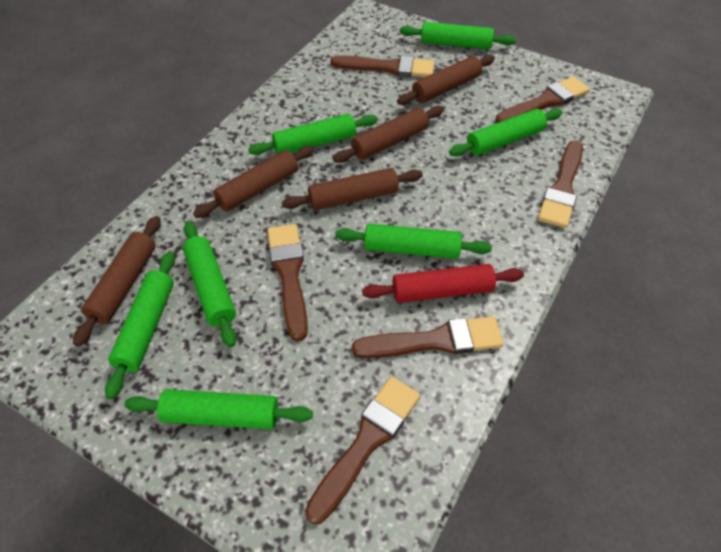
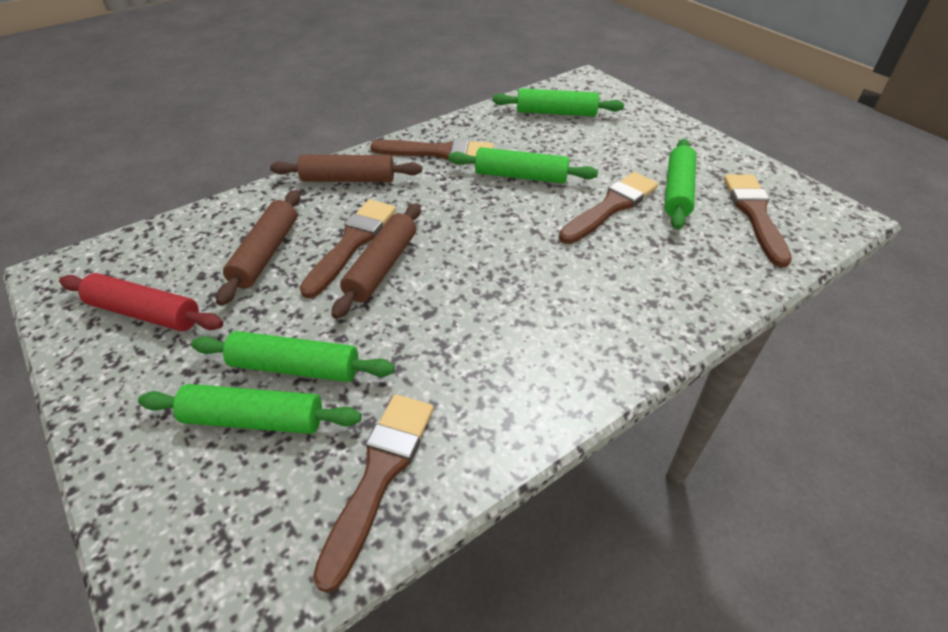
brown brush: 6 -> 5
brown rolling pin: 5 -> 3
green rolling pin: 7 -> 5

